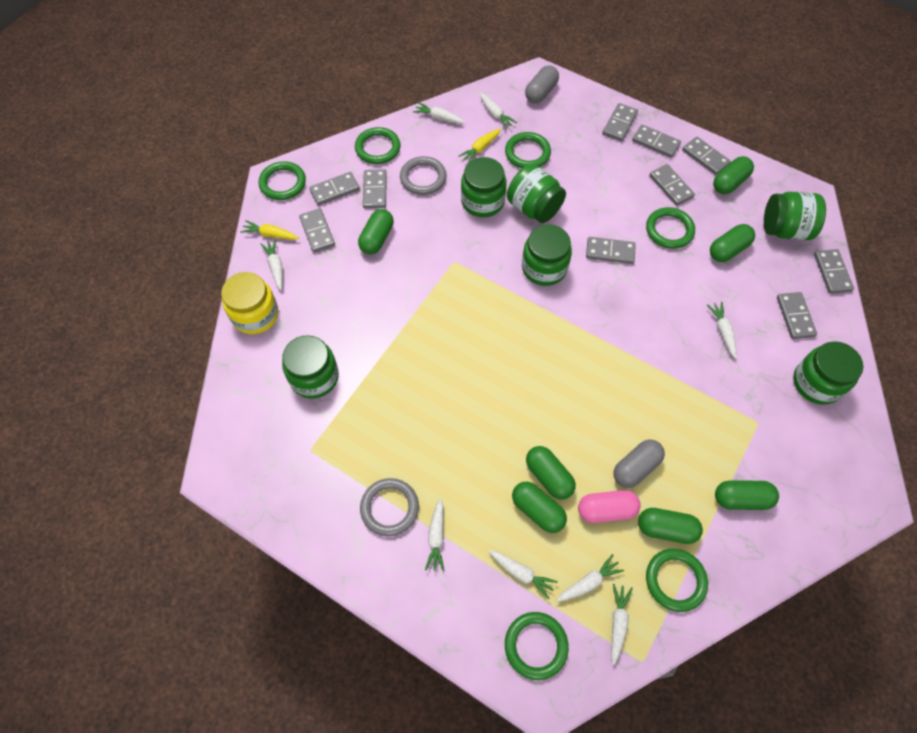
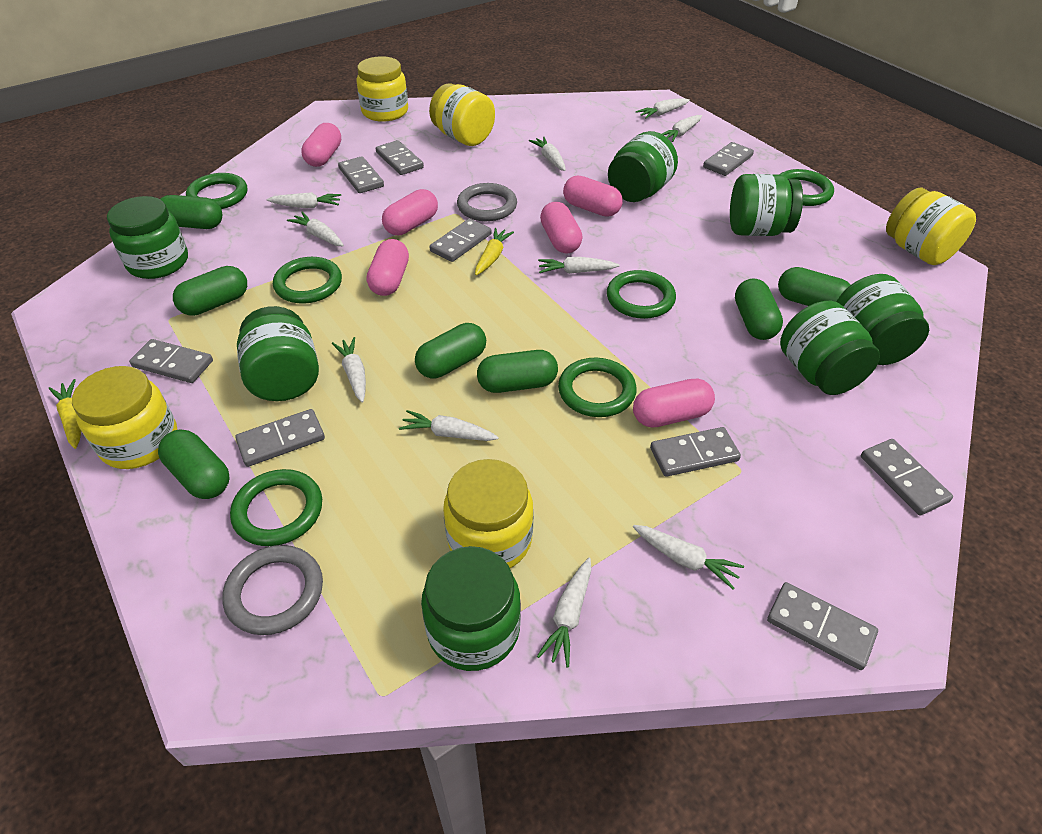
green jar: 6 -> 7
grey capsule: 2 -> 0
grey domino: 10 -> 9
pink capsule: 1 -> 6
white carrot: 8 -> 10
yellow jar: 1 -> 5

